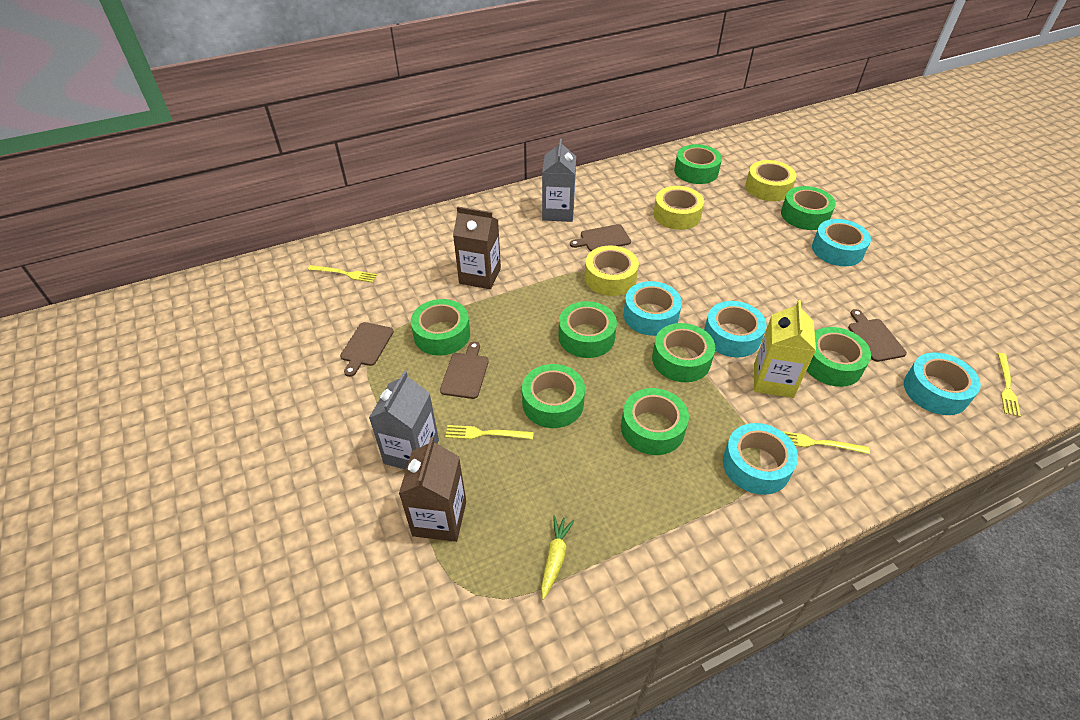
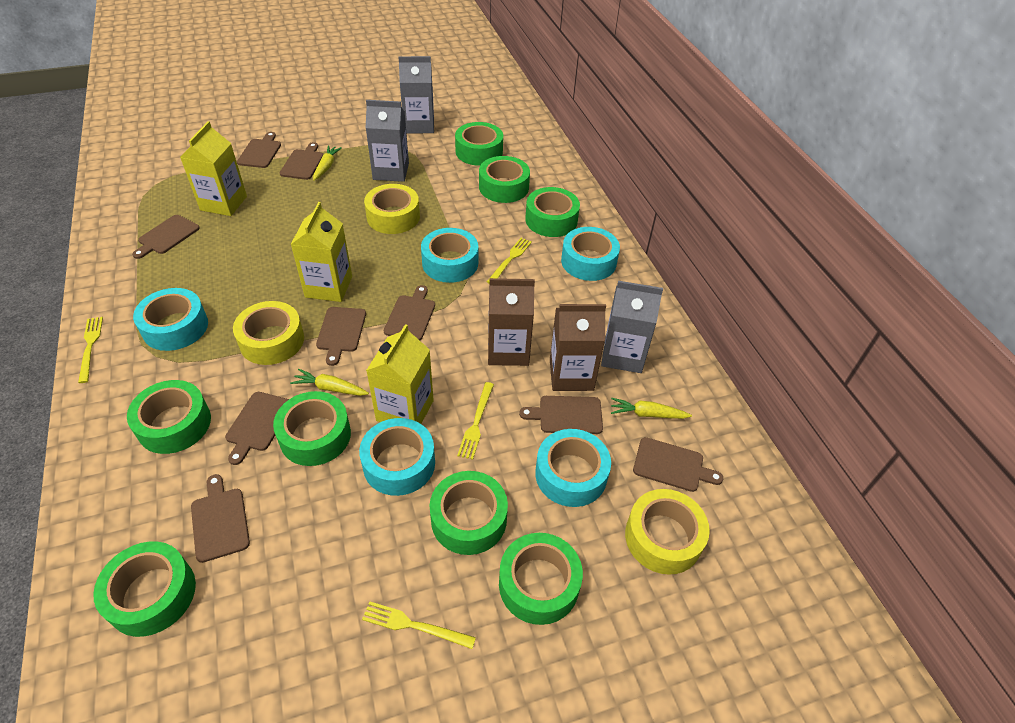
brown cutting board: 4 -> 9
grey carton: 2 -> 3
yellow carrot: 1 -> 3
yellow carton: 1 -> 3

